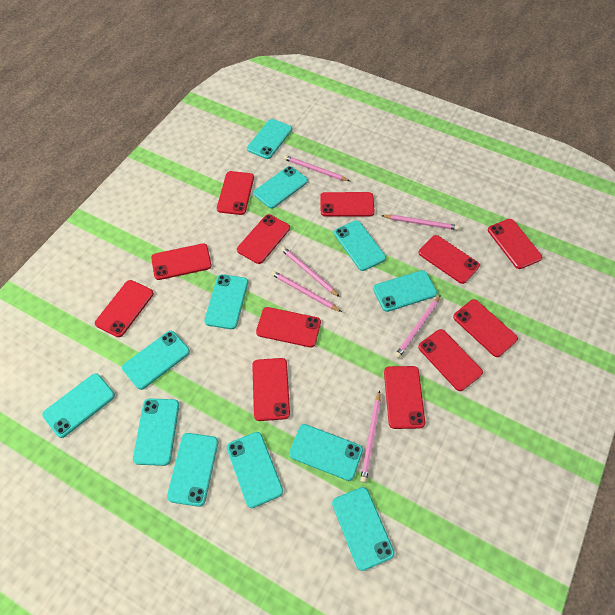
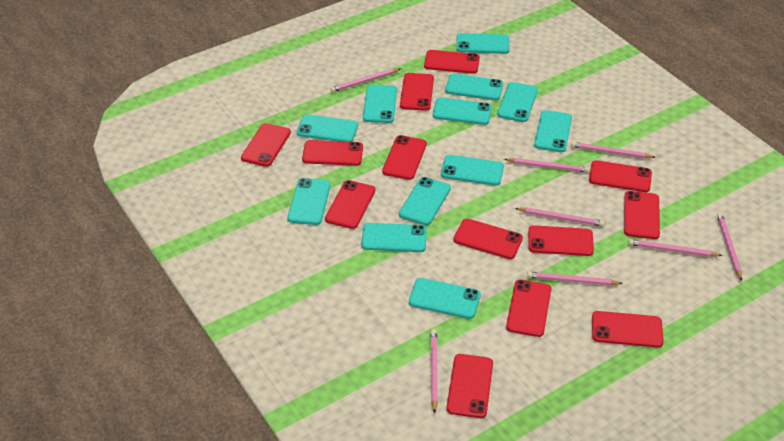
pink pencil: 6 -> 8
red phone: 12 -> 13

